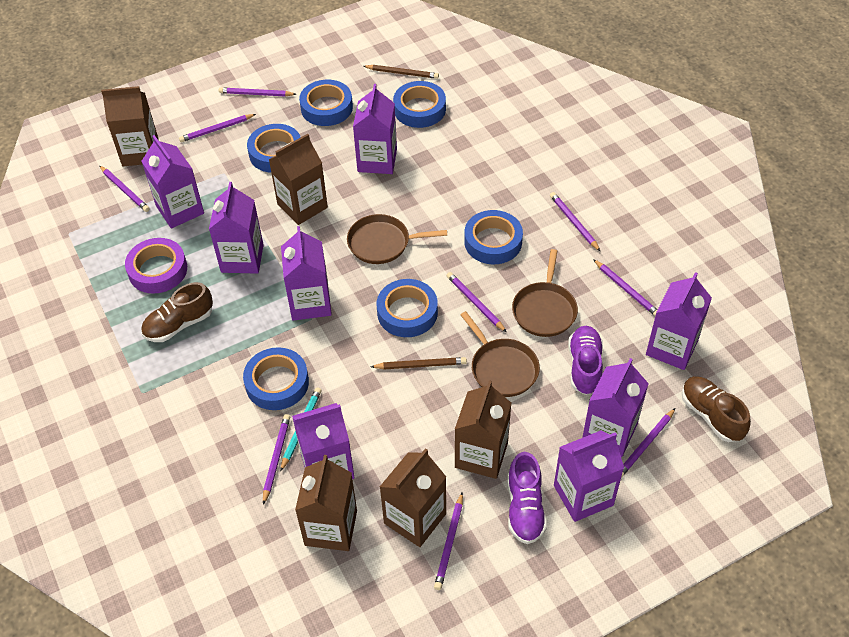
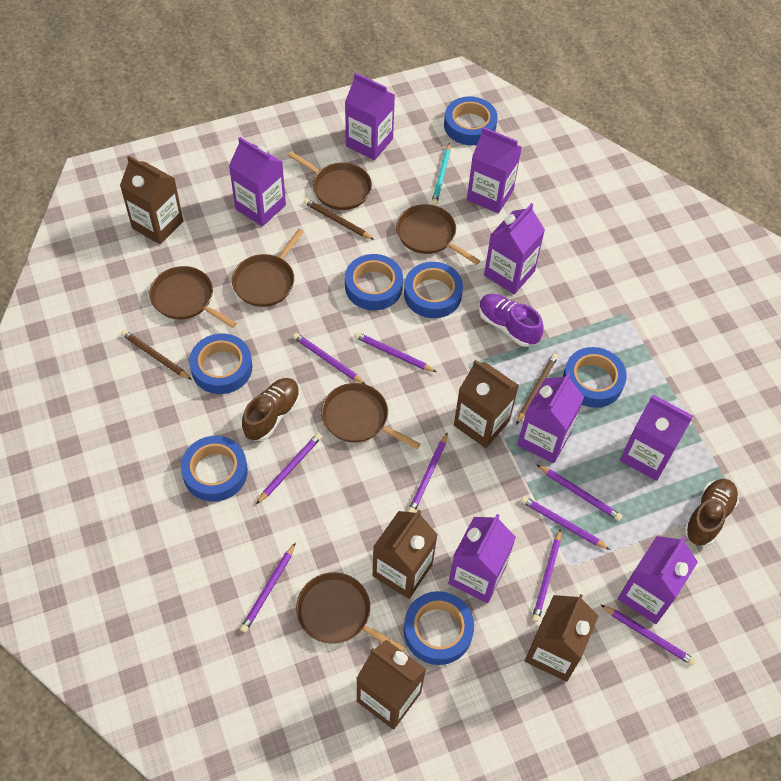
blue tape: 6 -> 7
brown pan: 3 -> 6
brown pencil: 2 -> 3
purple shoe: 2 -> 1
purple tape: 1 -> 0

